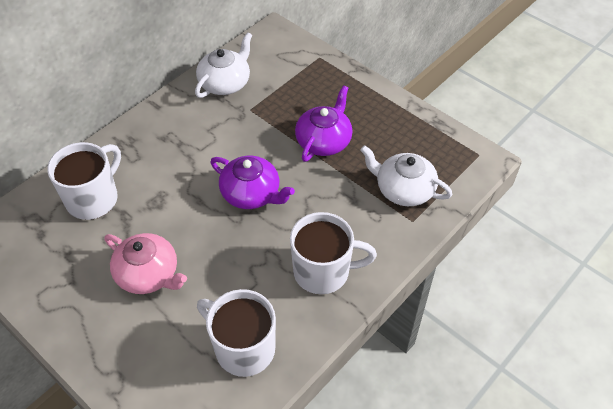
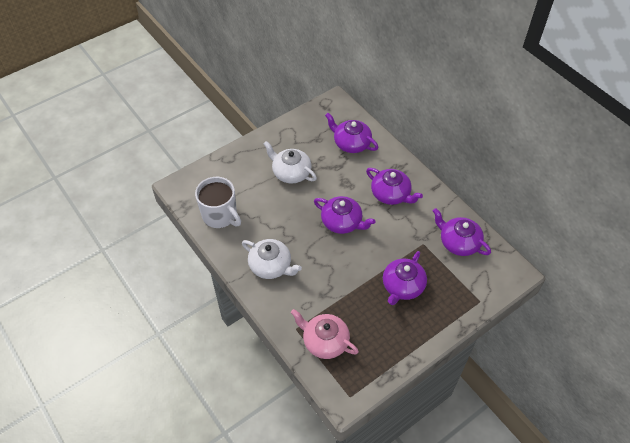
purple teapot: 2 -> 5
white mug: 3 -> 1

